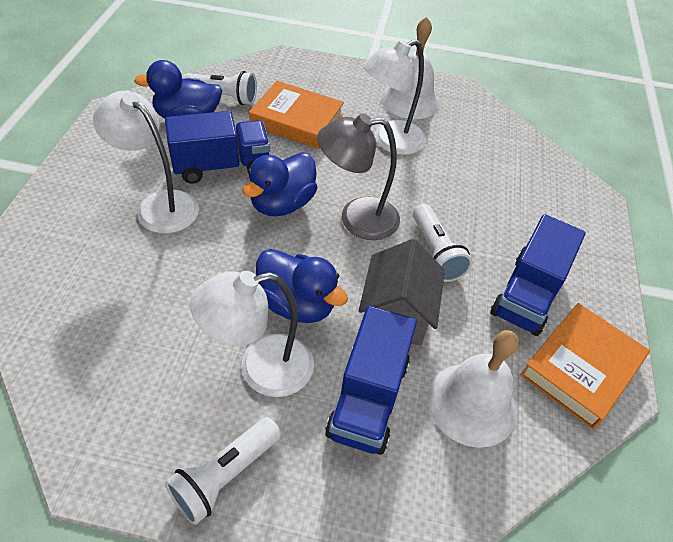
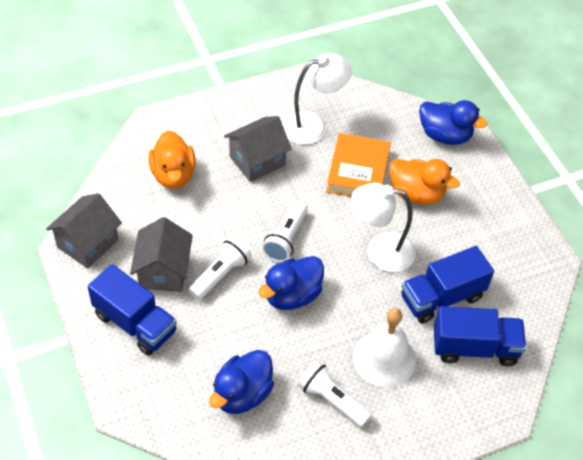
grey house: 1 -> 3
grey lamp: 1 -> 0
orange book: 2 -> 1
orange duck: 0 -> 2
white bell: 2 -> 1
white lamp: 3 -> 2

